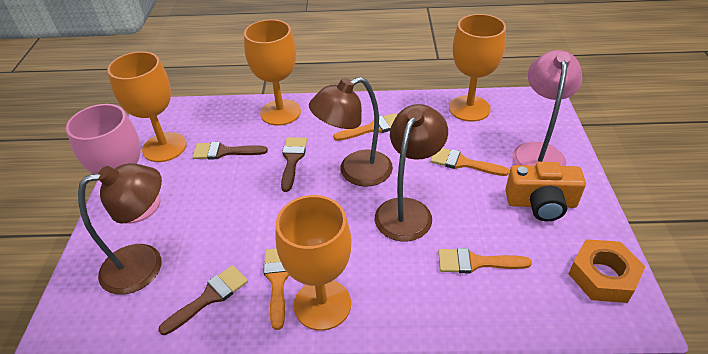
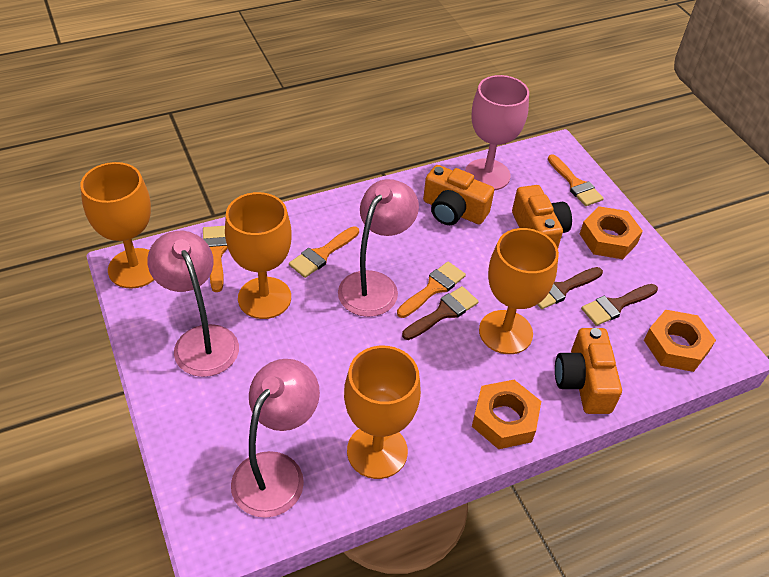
brown lamp: 3 -> 0
orange camera: 1 -> 3
orange nut: 1 -> 3
pink lamp: 1 -> 3

